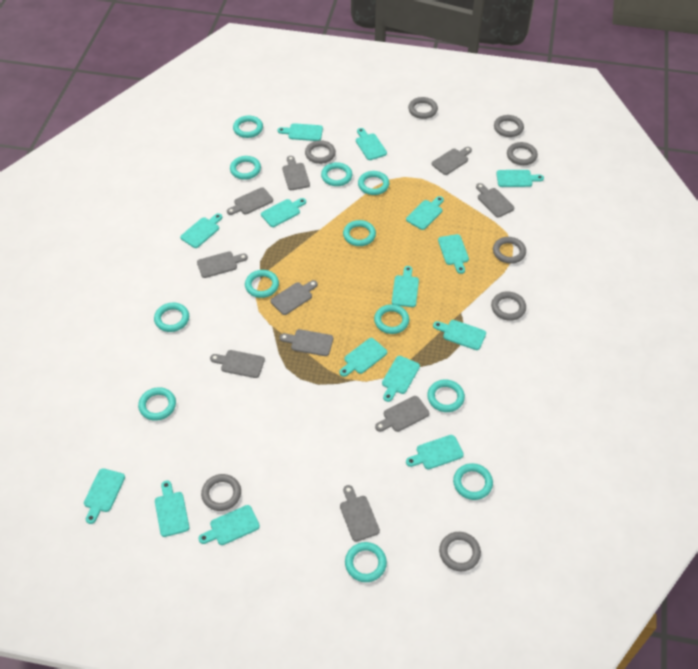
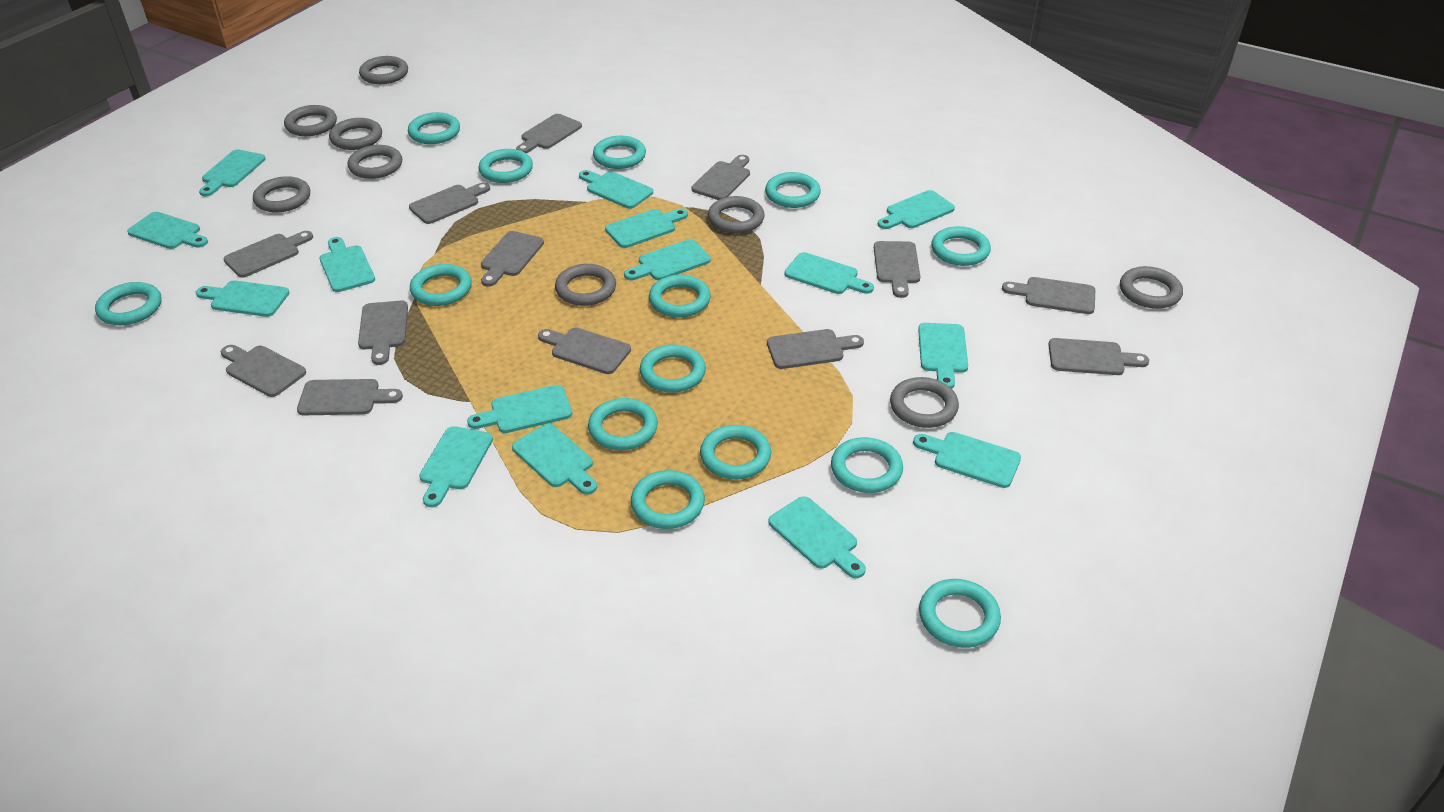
grey cutting board: 10 -> 13
grey ring: 8 -> 9
turquoise ring: 12 -> 14

